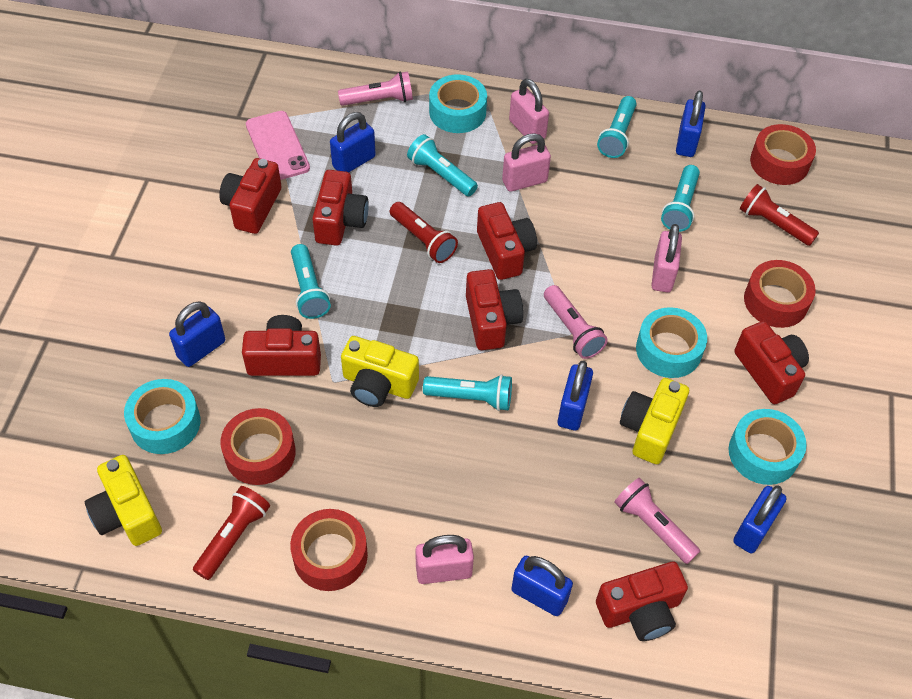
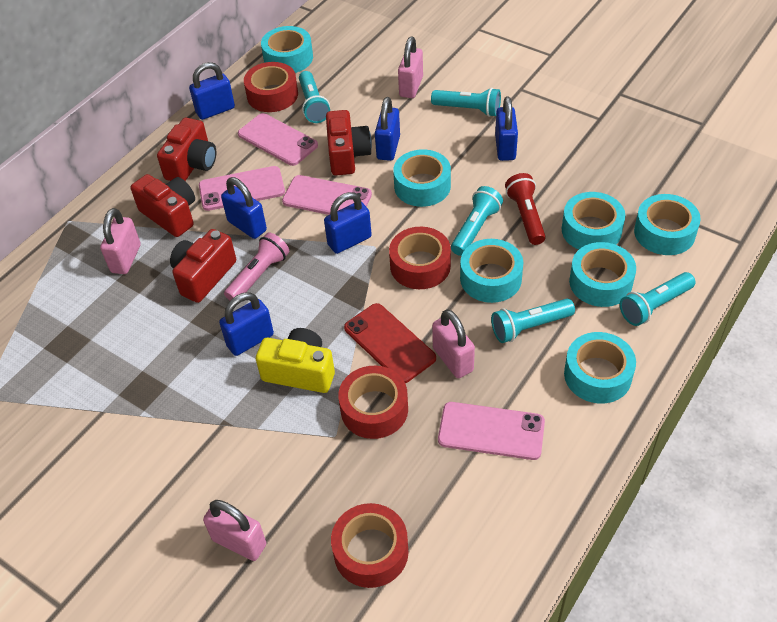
pink flashlight: 3 -> 1
pink phone: 1 -> 4
red camera: 7 -> 4
red flashlight: 3 -> 1
red phone: 0 -> 1
turquoise tape: 4 -> 7
yellow camera: 3 -> 1

